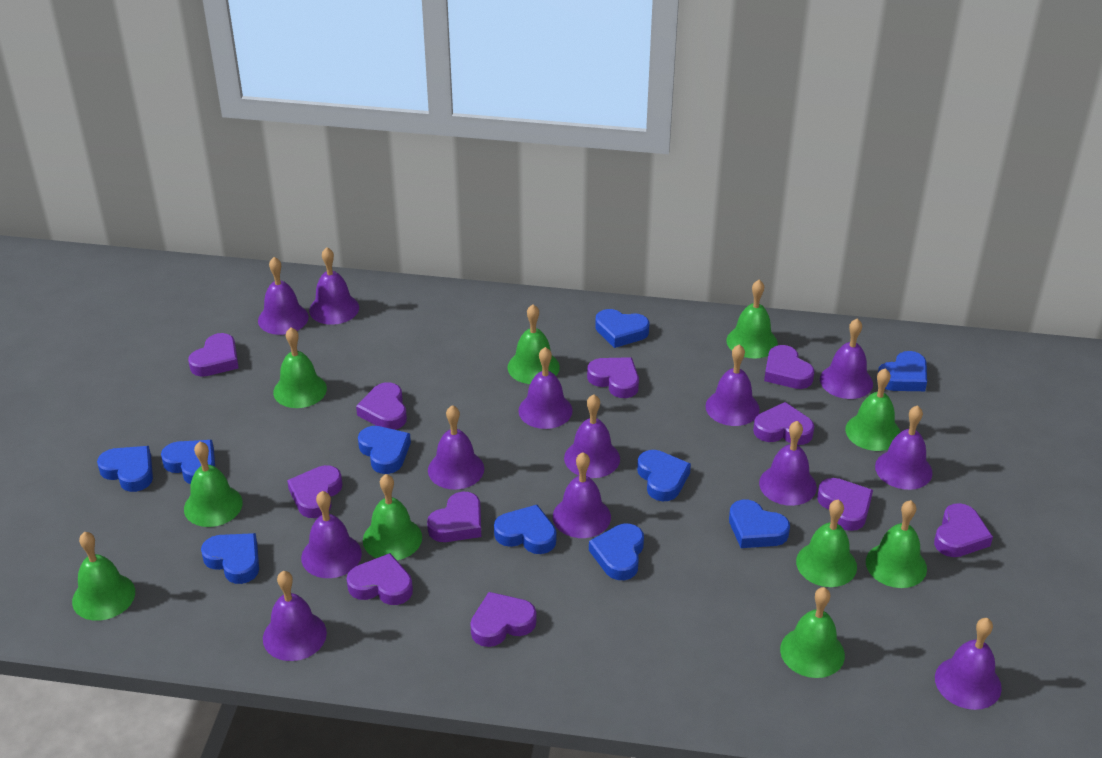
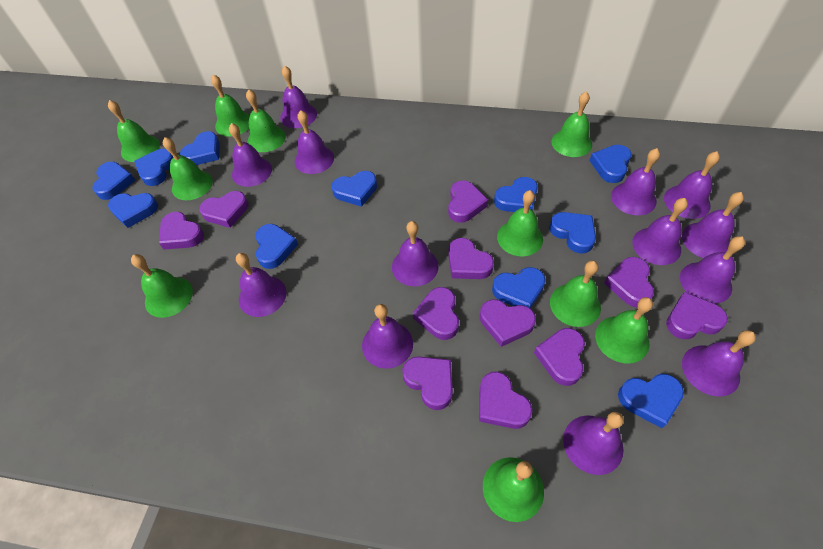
blue heart: 10 -> 11

